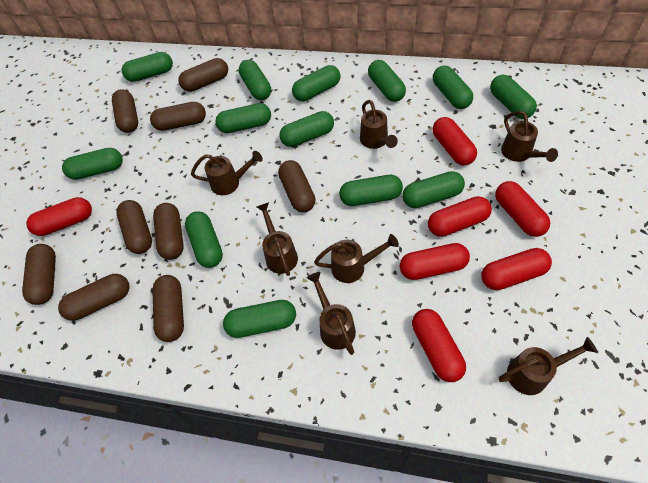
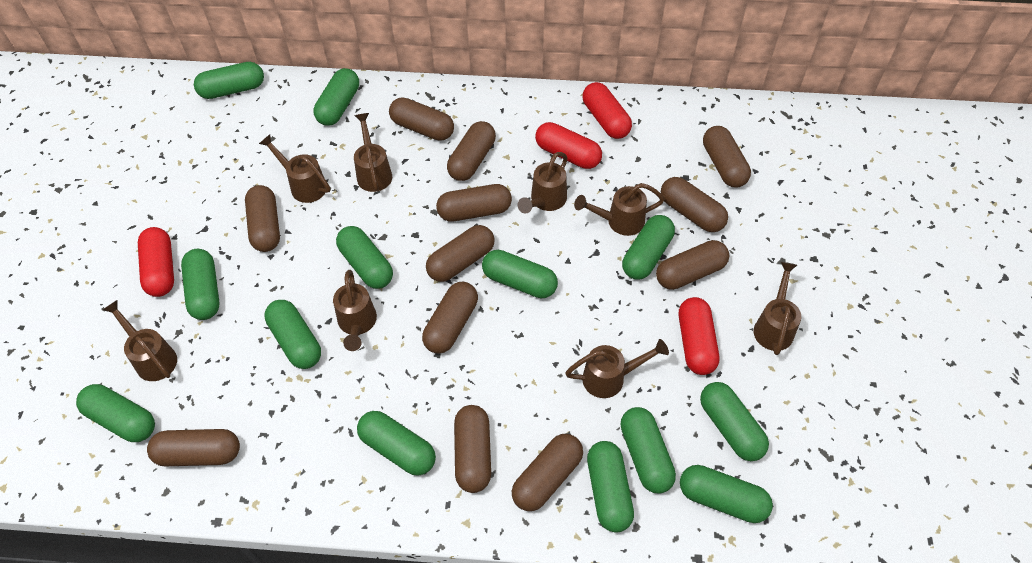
brown capsule: 9 -> 12
brown watering can: 7 -> 8
red capsule: 7 -> 4

